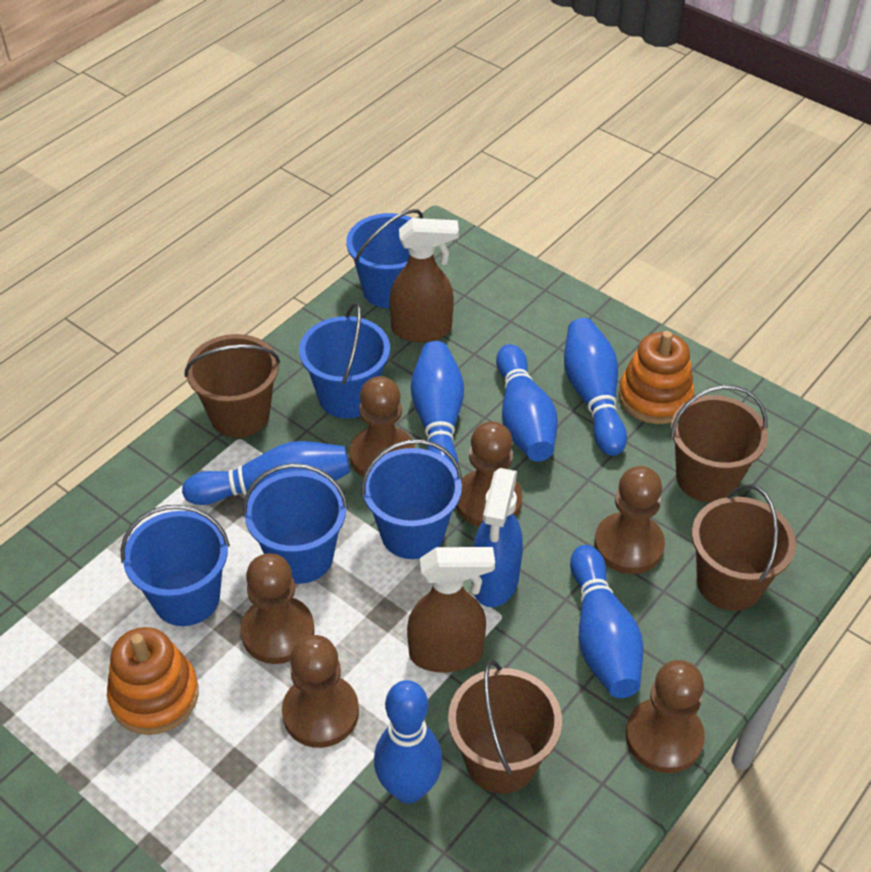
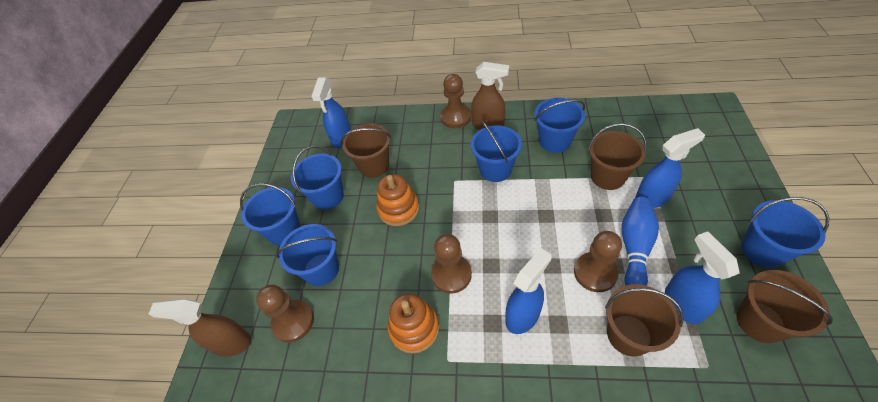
blue bowling pin: 6 -> 1
blue bucket: 5 -> 6
blue spray bottle: 1 -> 4
brown pawn: 6 -> 4

